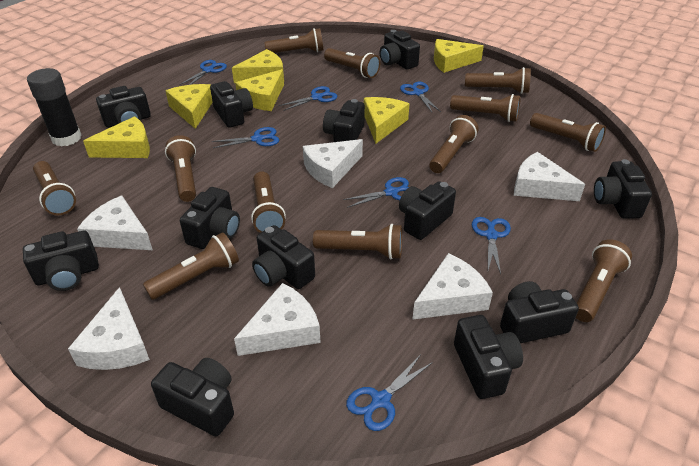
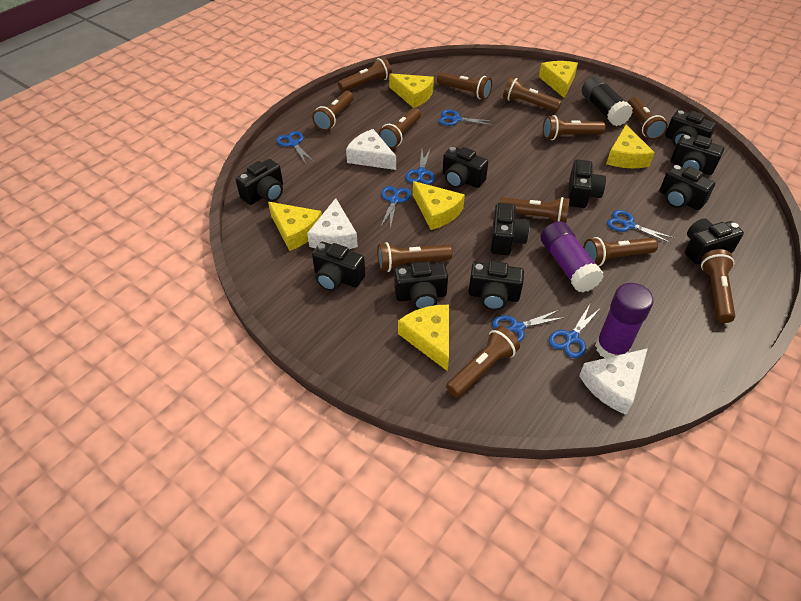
black camera: 12 -> 11
purple glue stick: 0 -> 2
white cheese: 6 -> 3

